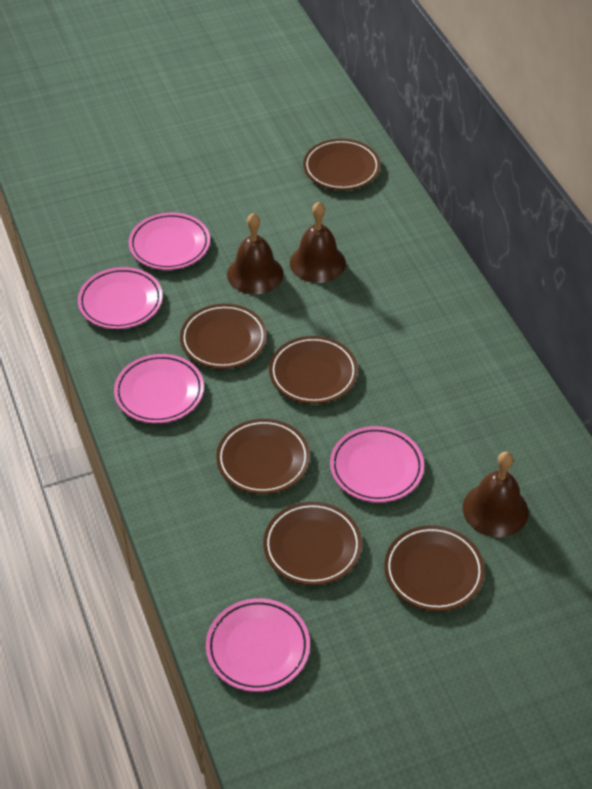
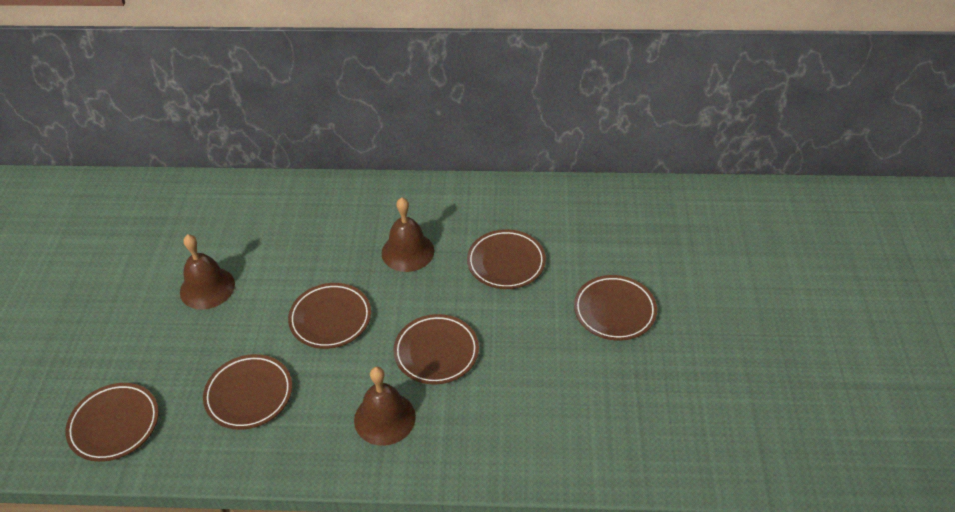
pink plate: 5 -> 0

